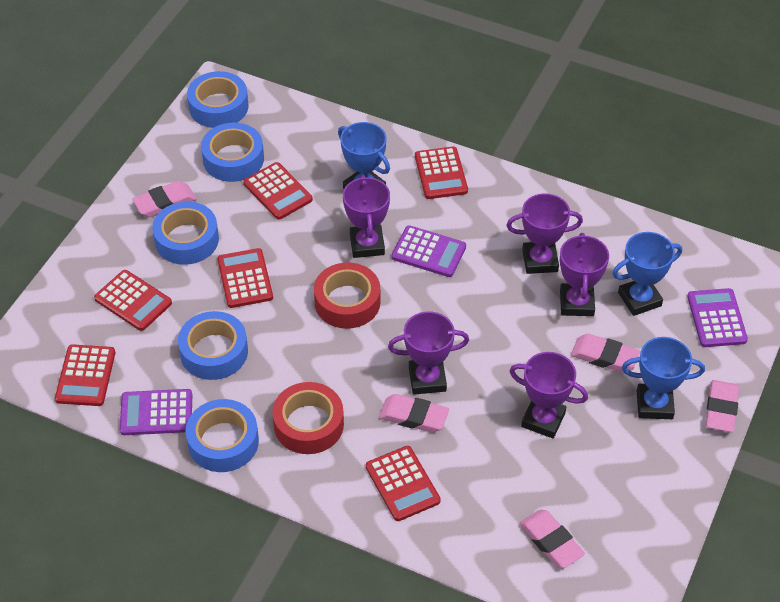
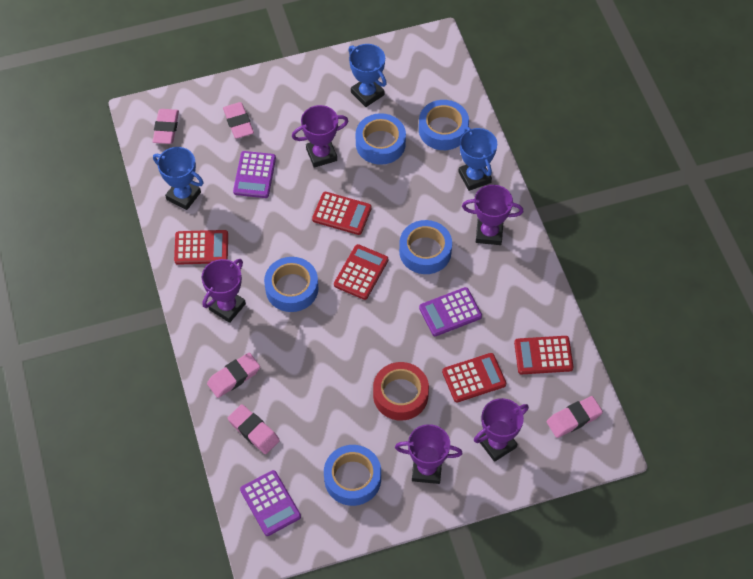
red calculator: 6 -> 5
red tape: 2 -> 1

